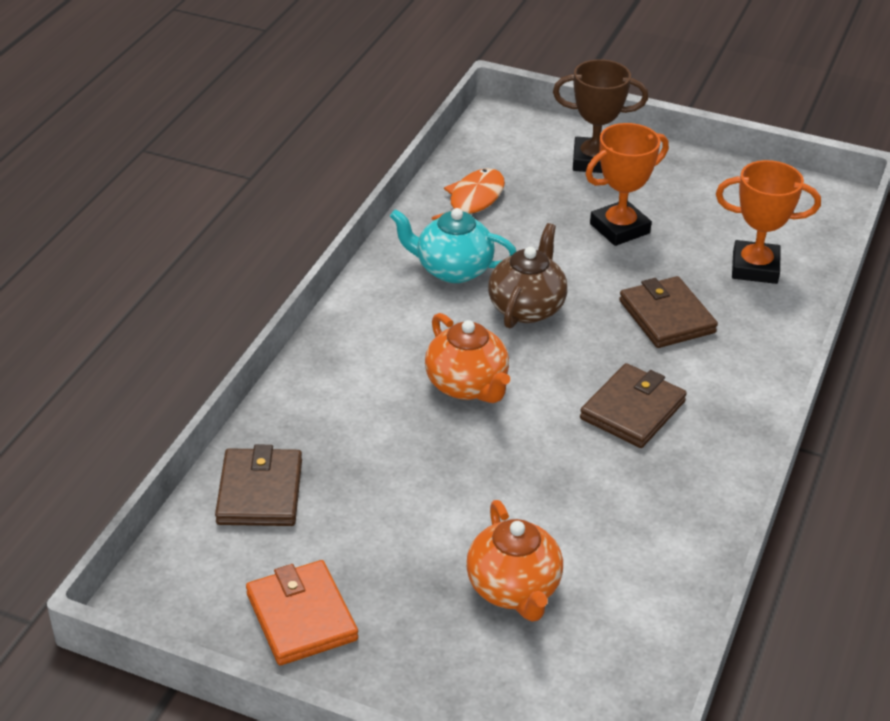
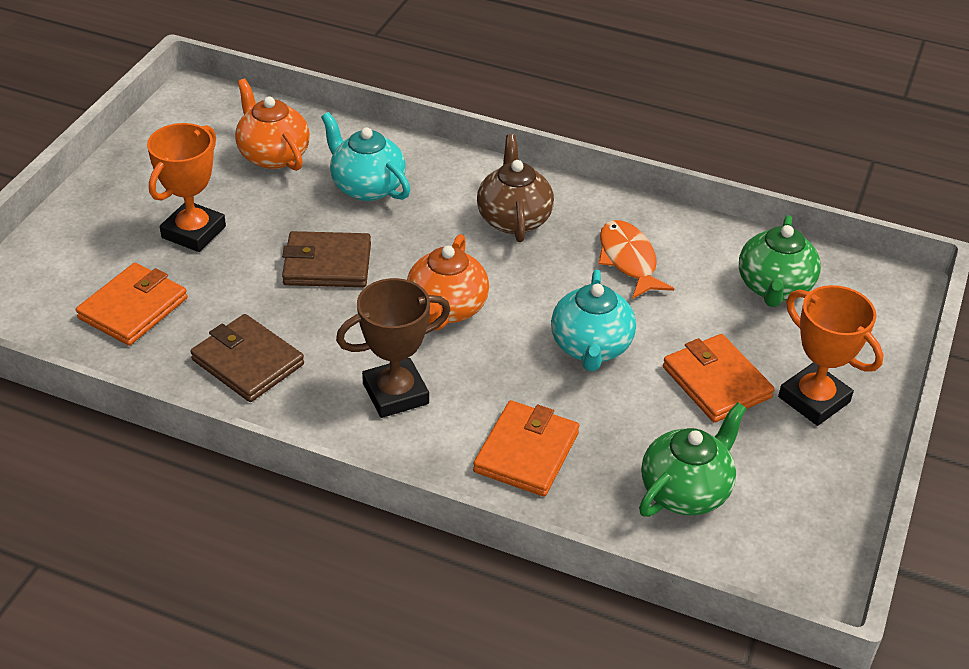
brown wallet: 3 -> 2
green teapot: 0 -> 2
orange wallet: 1 -> 3
turquoise teapot: 1 -> 2

